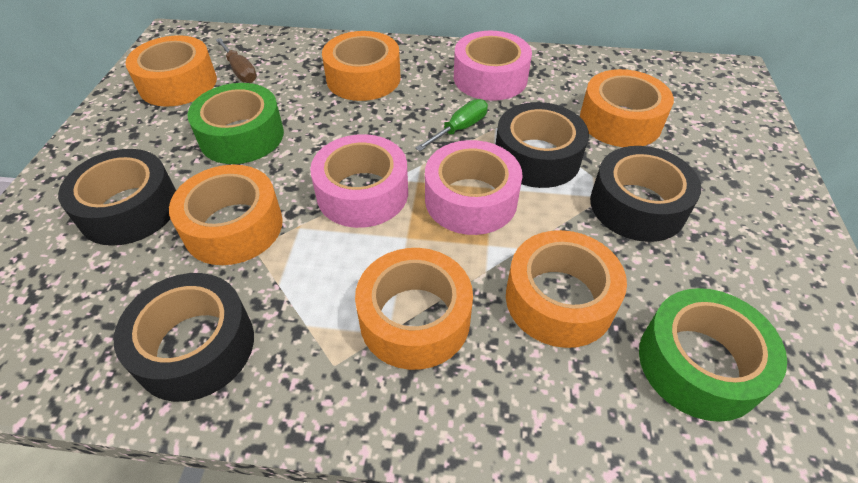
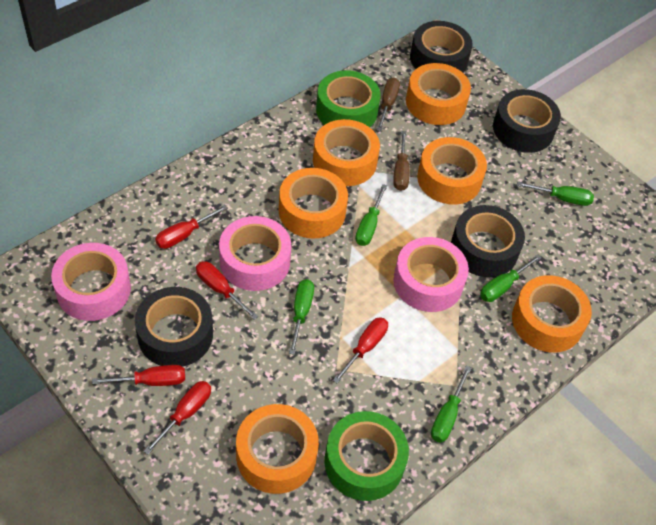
brown screwdriver: 1 -> 2
green screwdriver: 1 -> 5
red screwdriver: 0 -> 5

